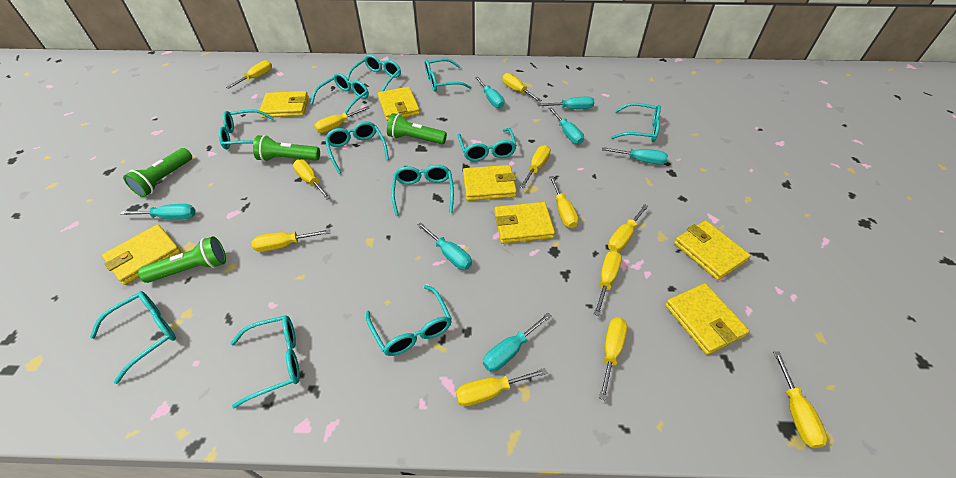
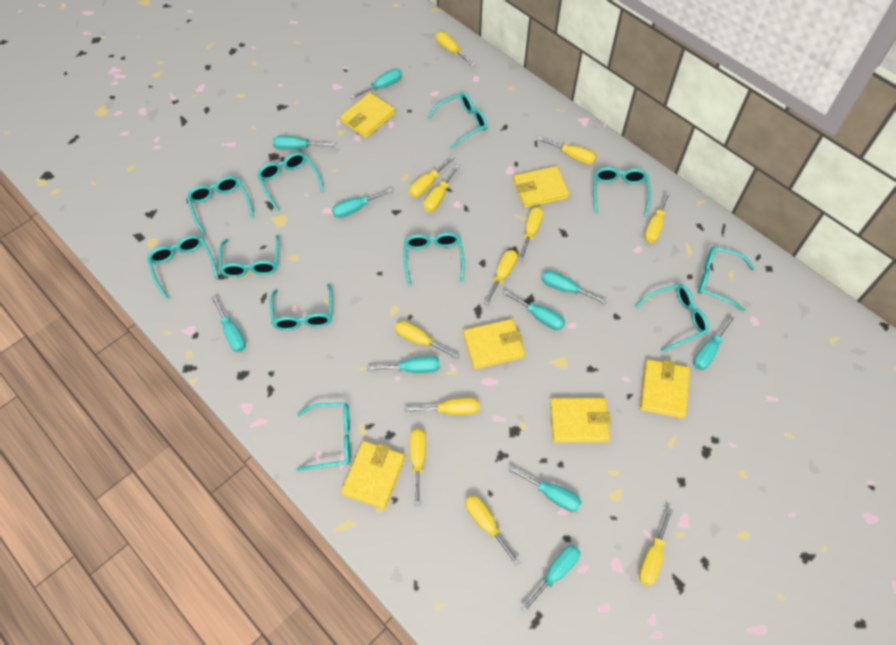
green flashlight: 4 -> 0
turquoise screwdriver: 7 -> 10
yellow wallet: 7 -> 6

